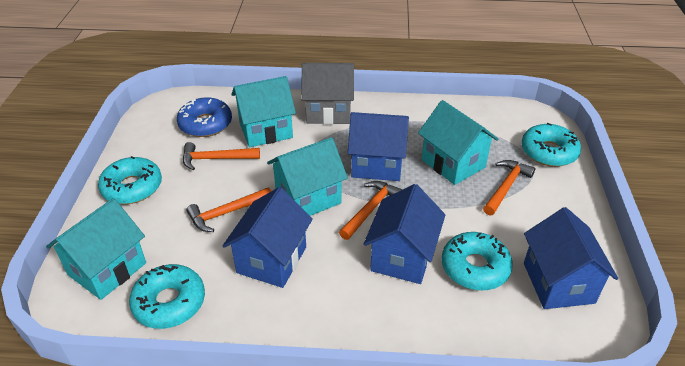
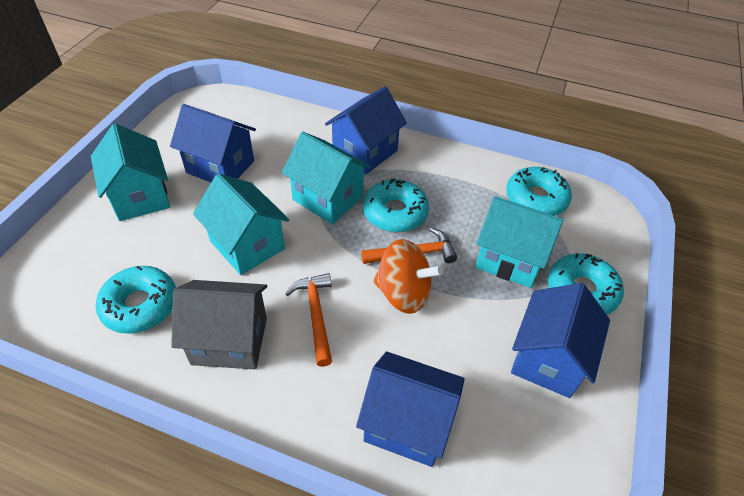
blue donut: 1 -> 0
orange hammer: 4 -> 2
orange spinning top: 0 -> 1

